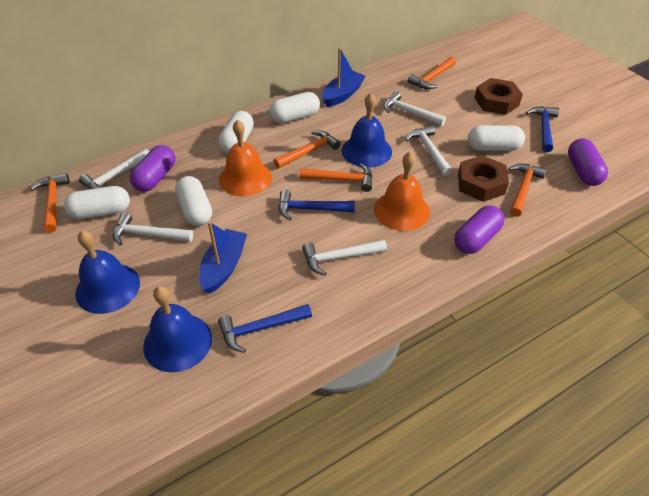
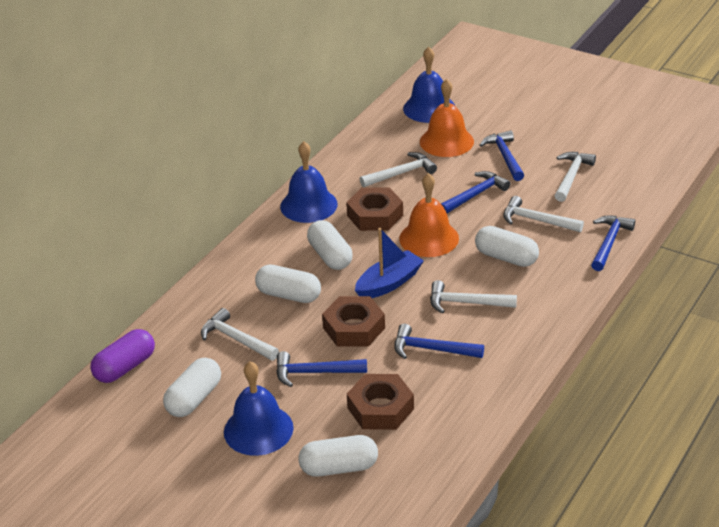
blue boat: 2 -> 1
blue hammer: 3 -> 5
brown nut: 2 -> 3
orange hammer: 5 -> 0
purple capsule: 3 -> 1

